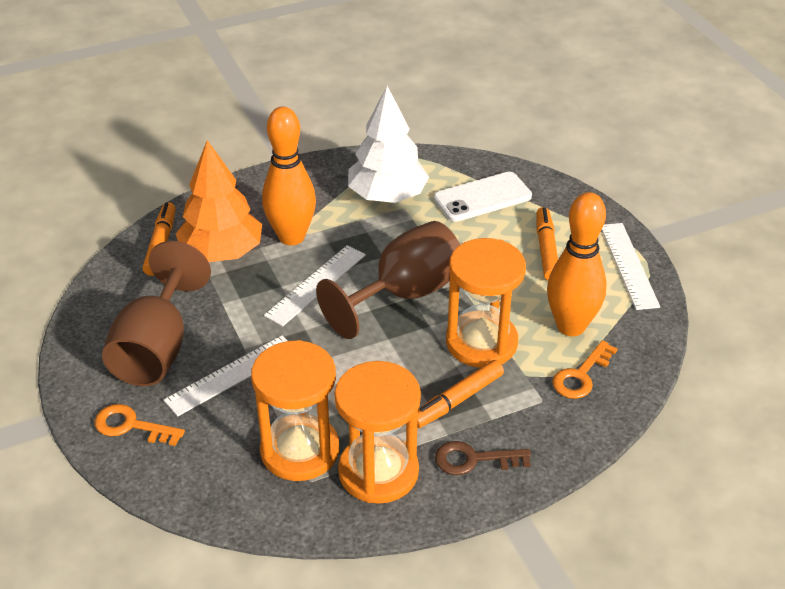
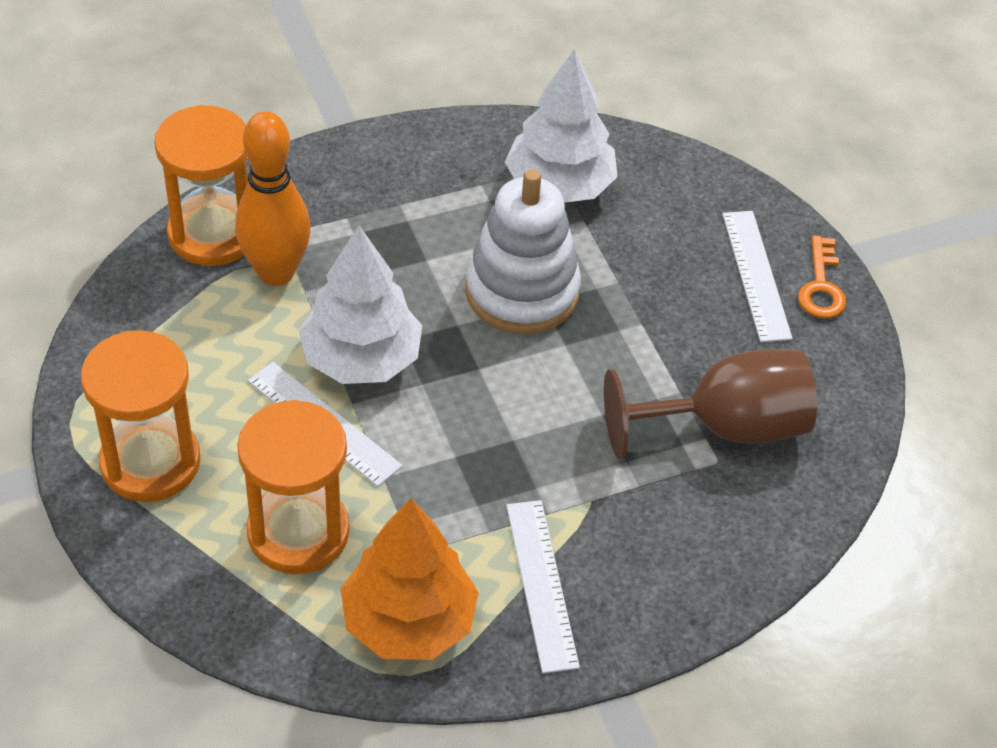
brown goblet: 2 -> 1
brown key: 1 -> 0
orange bowling pin: 2 -> 1
orange key: 2 -> 1
orange marker: 3 -> 0
white phone: 1 -> 0
white stacking toy: 0 -> 1
white tree: 1 -> 2

